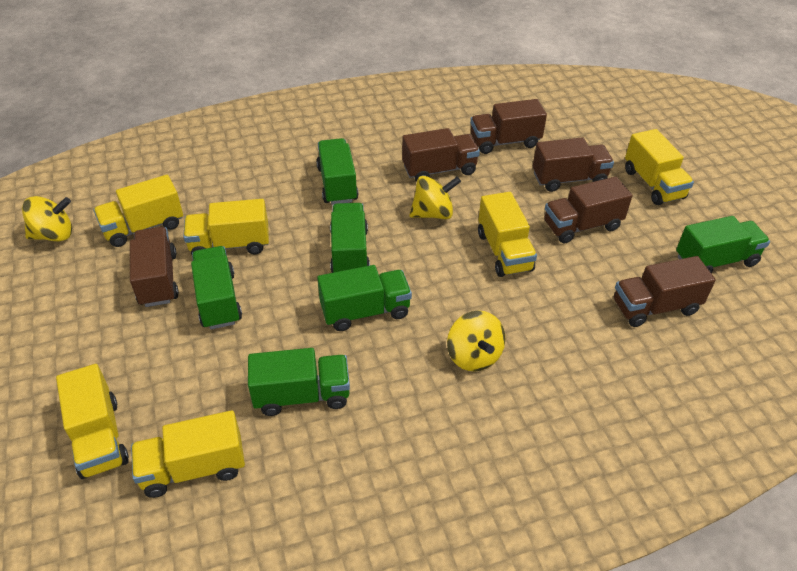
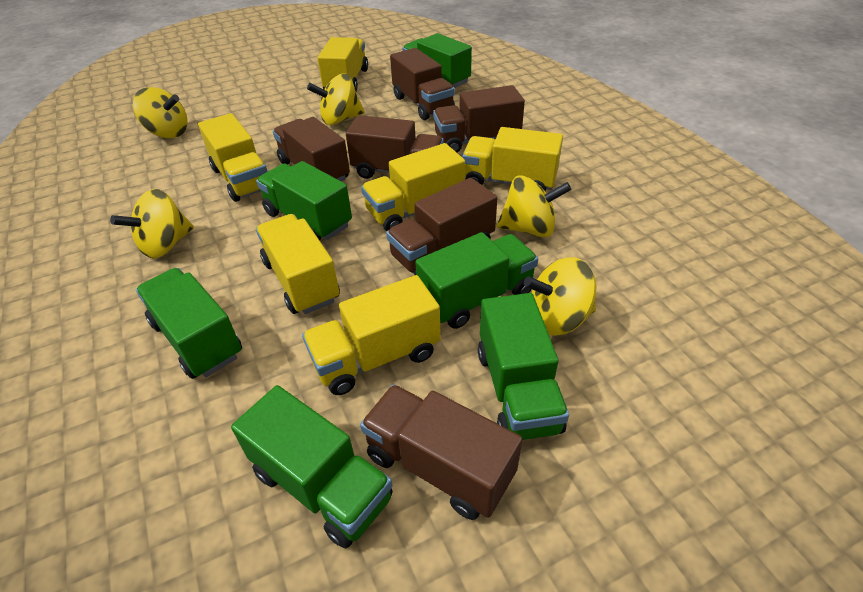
yellow spinning top: 3 -> 5

